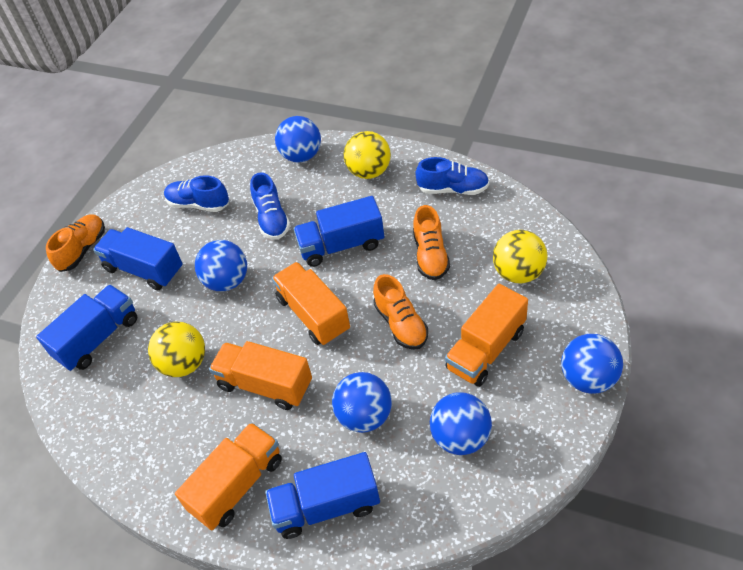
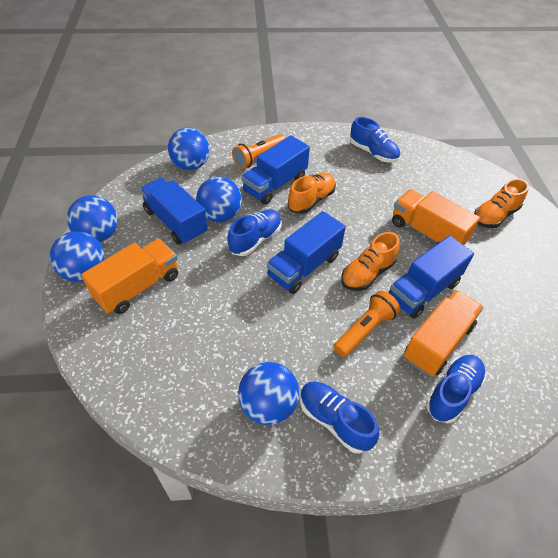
blue shoe: 3 -> 4
orange flashlight: 0 -> 2
orange truck: 4 -> 3
yellow ball: 3 -> 0

